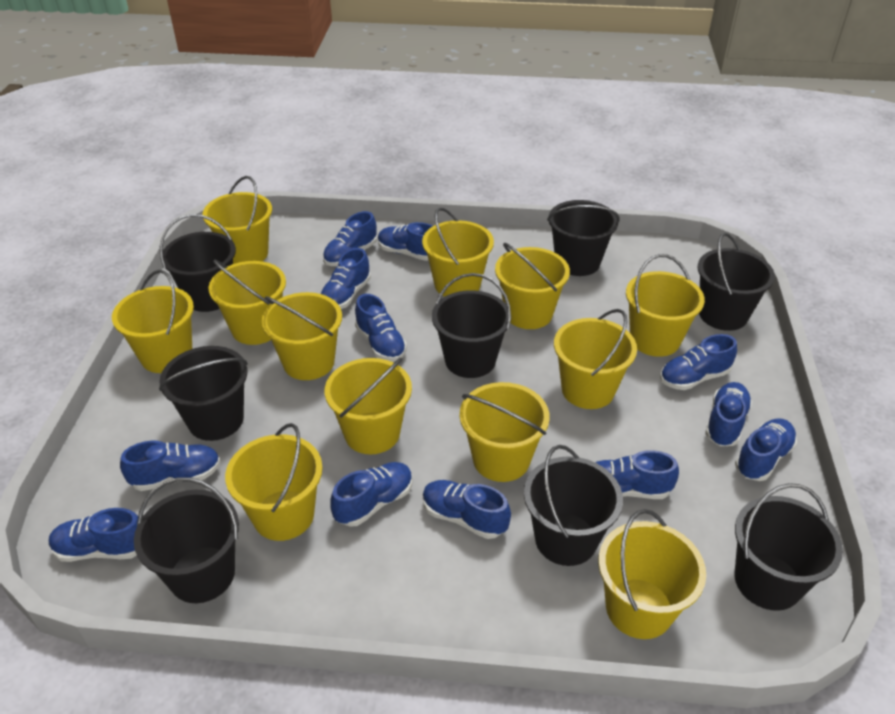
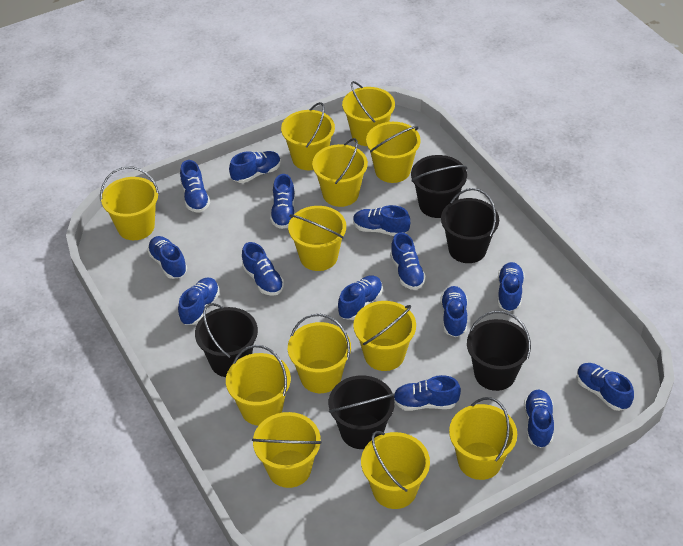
black bucket: 8 -> 5
blue shoe: 12 -> 14

